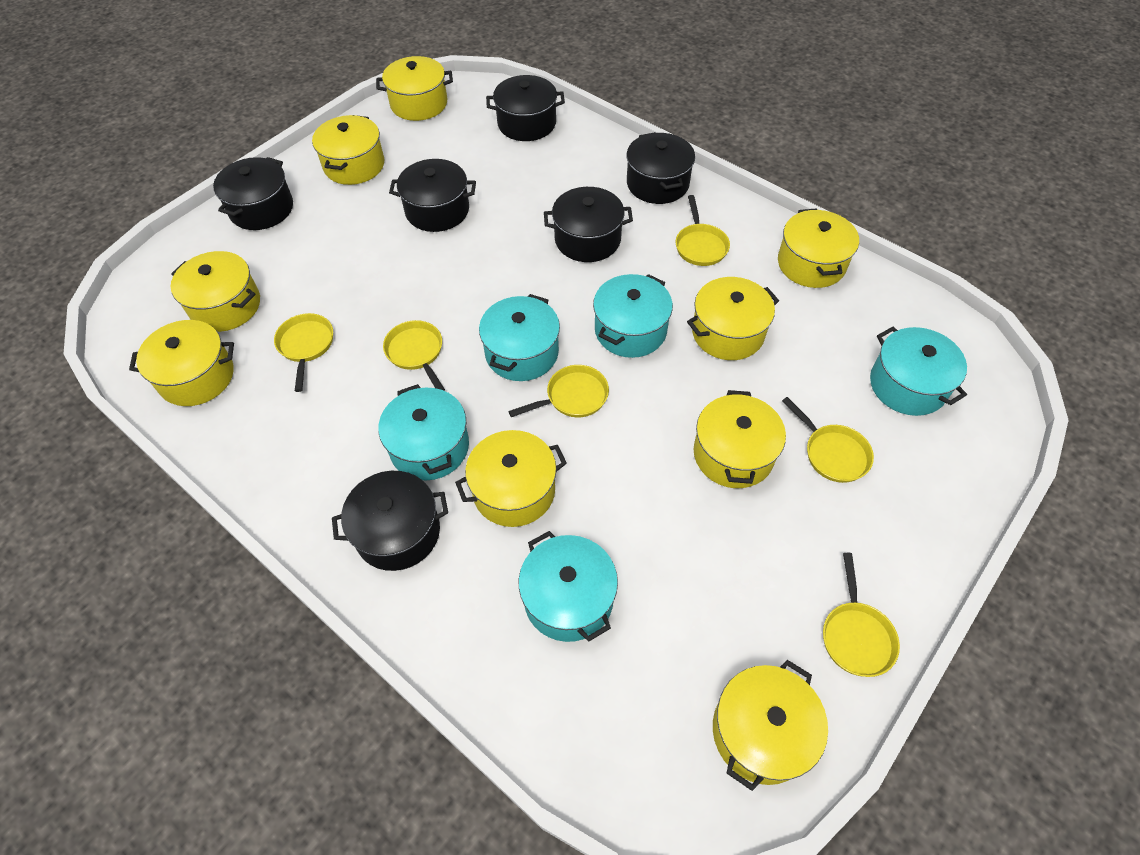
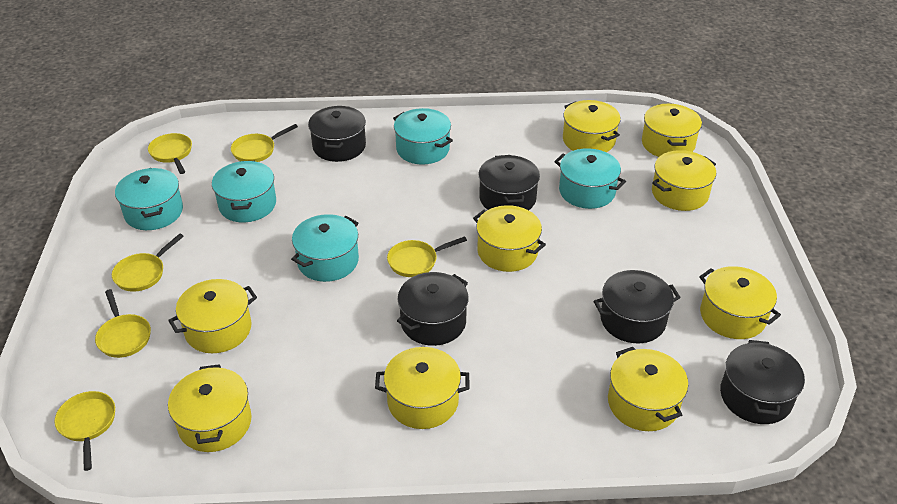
black pot: 6 -> 5

